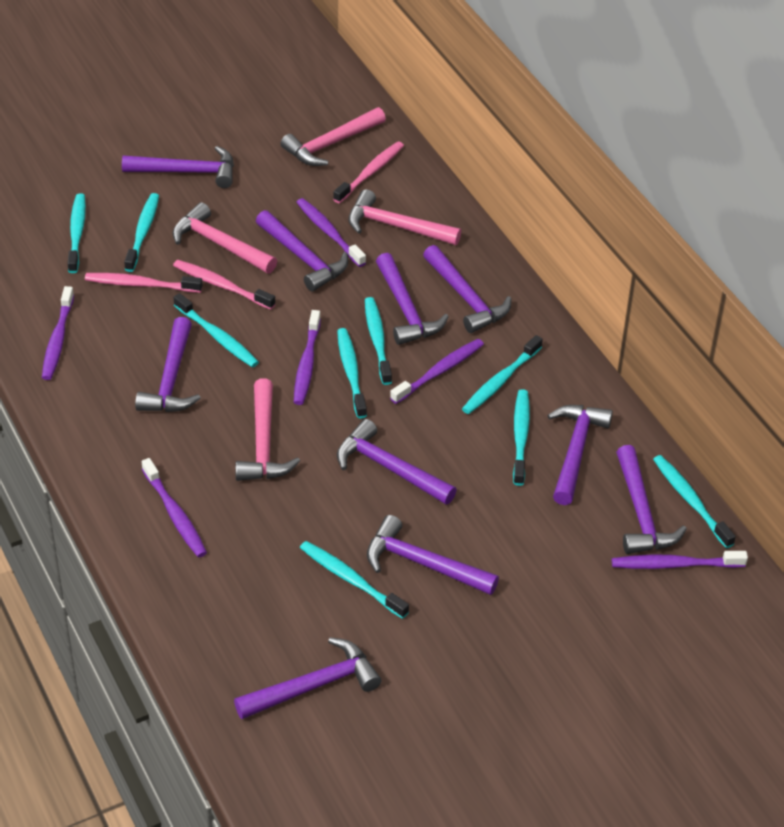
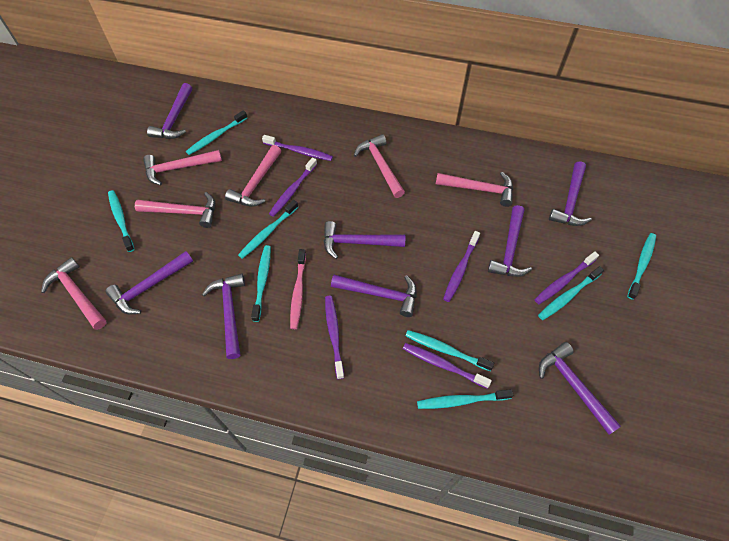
pink hammer: 4 -> 6
pink toothbrush: 3 -> 1
purple hammer: 10 -> 8
turquoise toothbrush: 9 -> 8

